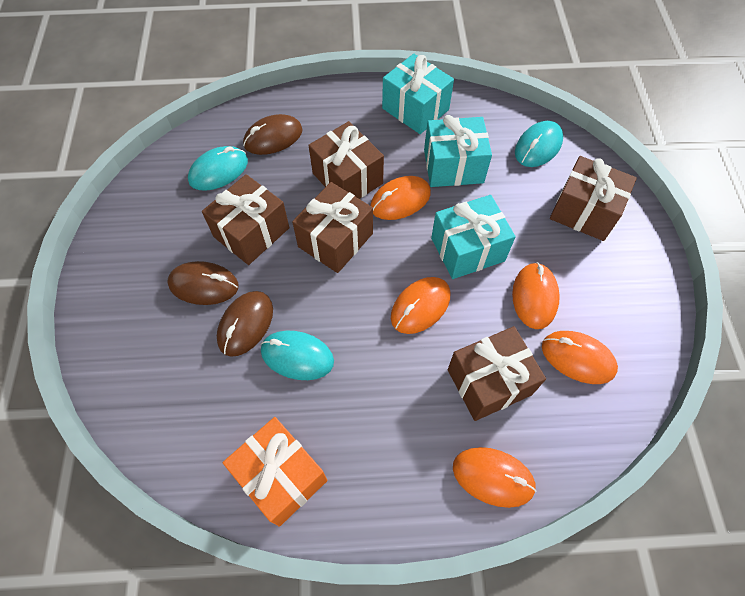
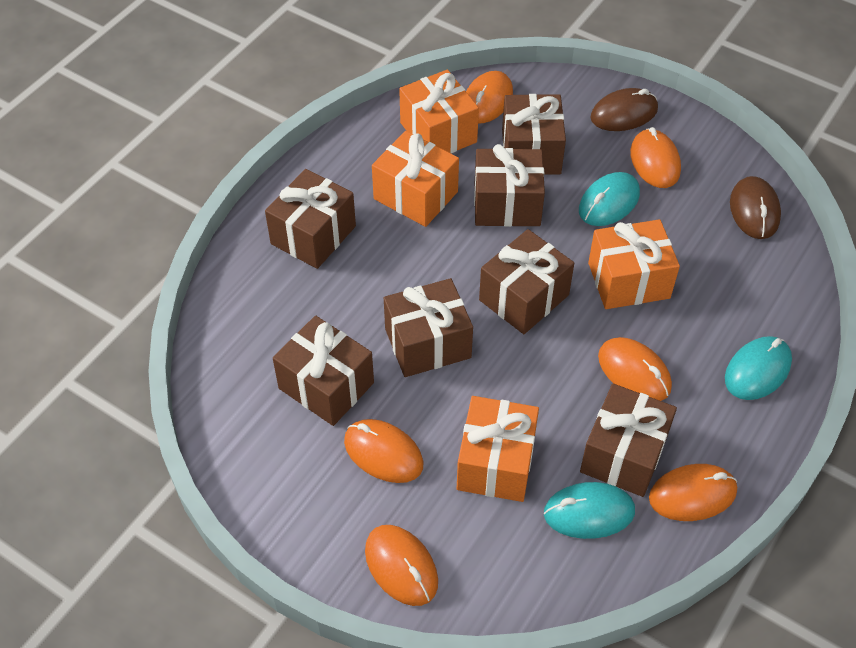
brown gift: 5 -> 7
brown mouse: 3 -> 2
orange gift: 1 -> 4
orange mouse: 5 -> 6
turquoise gift: 3 -> 0

